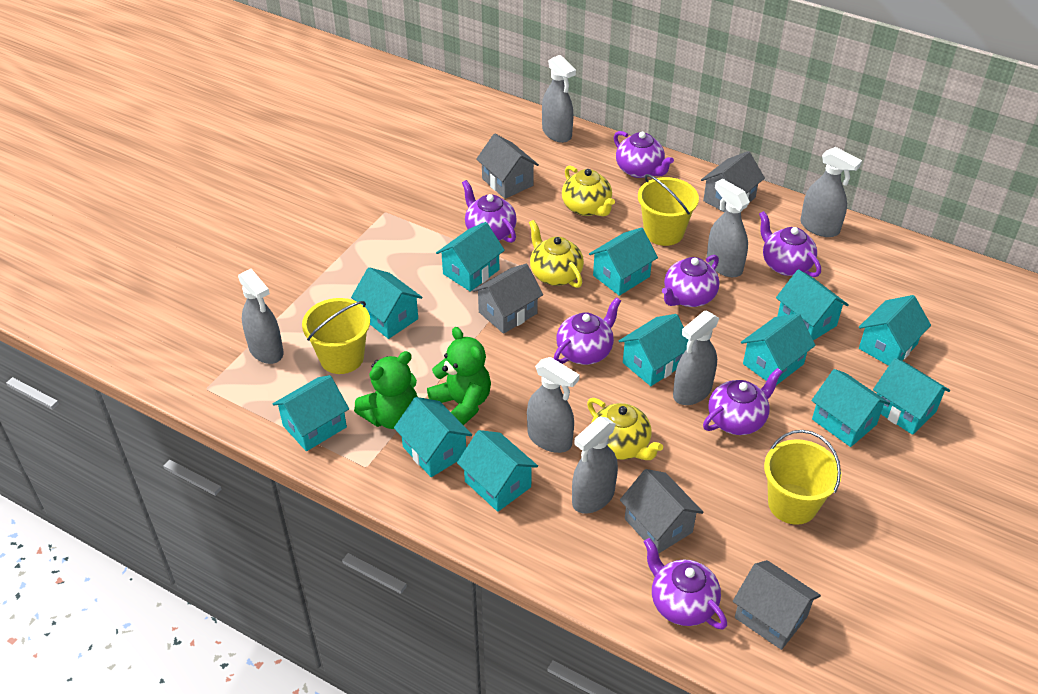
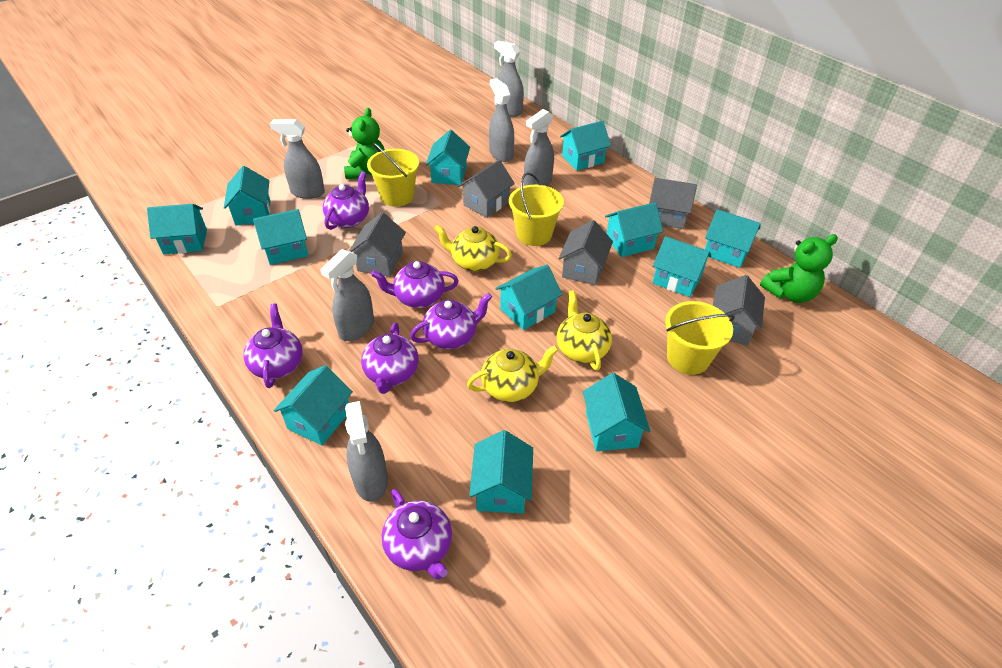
grey spray bottle: 7 -> 6
purple teapot: 7 -> 6

